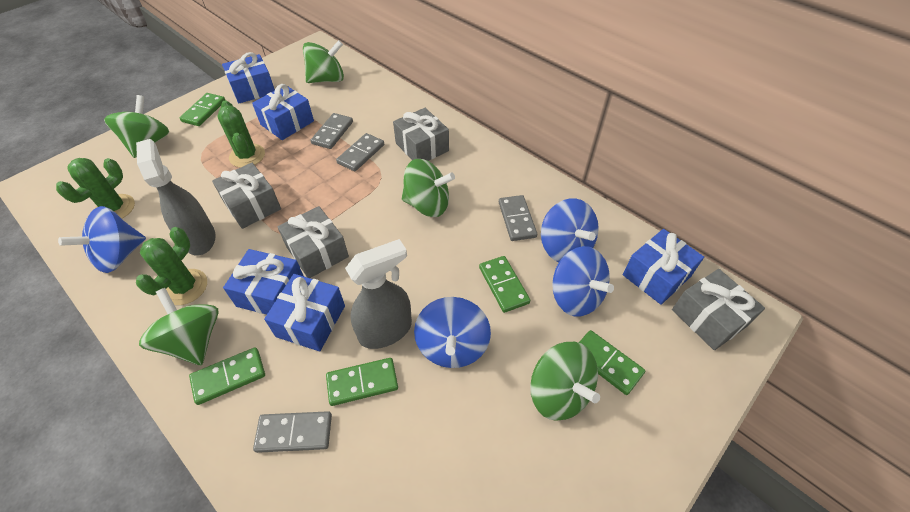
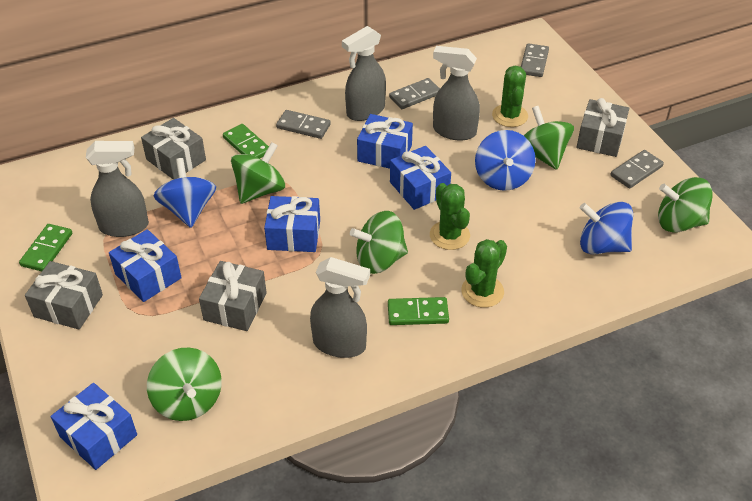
blue spinning top: 4 -> 3
green domino: 5 -> 3
grey spray bottle: 2 -> 4

